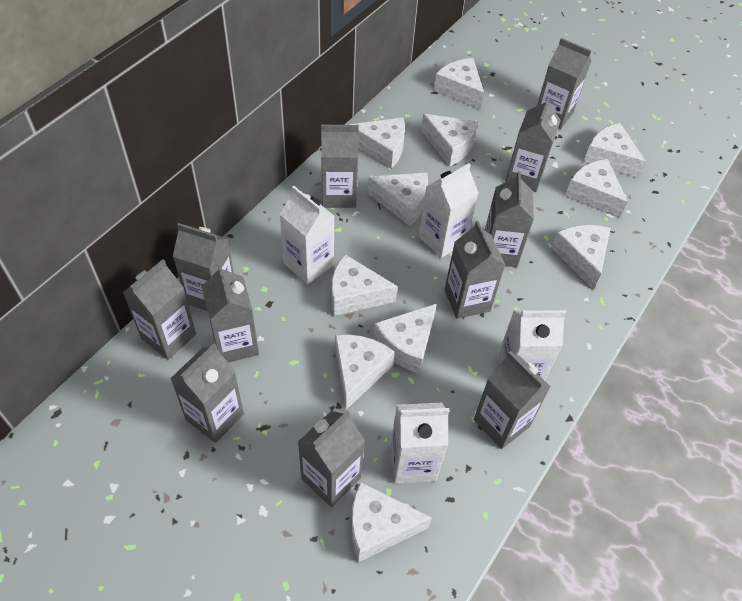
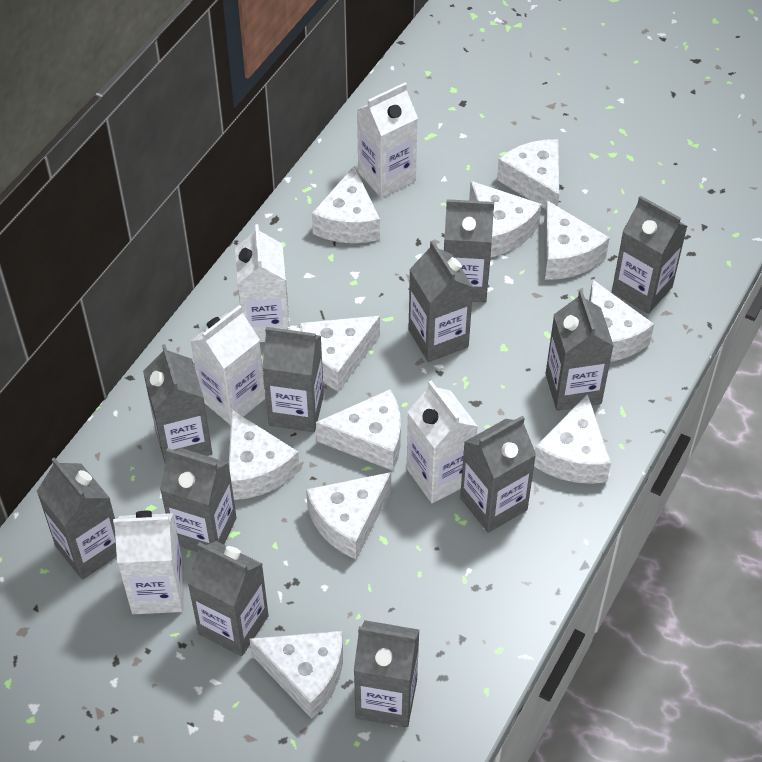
white carton: 4 -> 5

